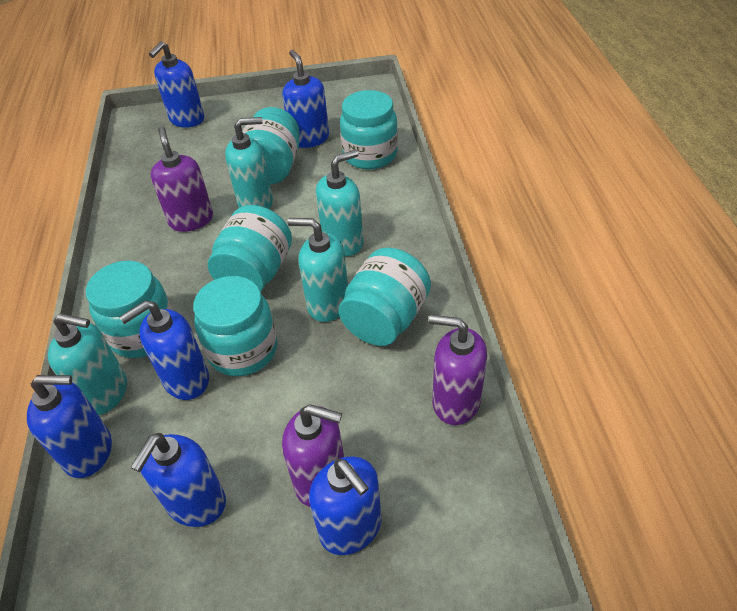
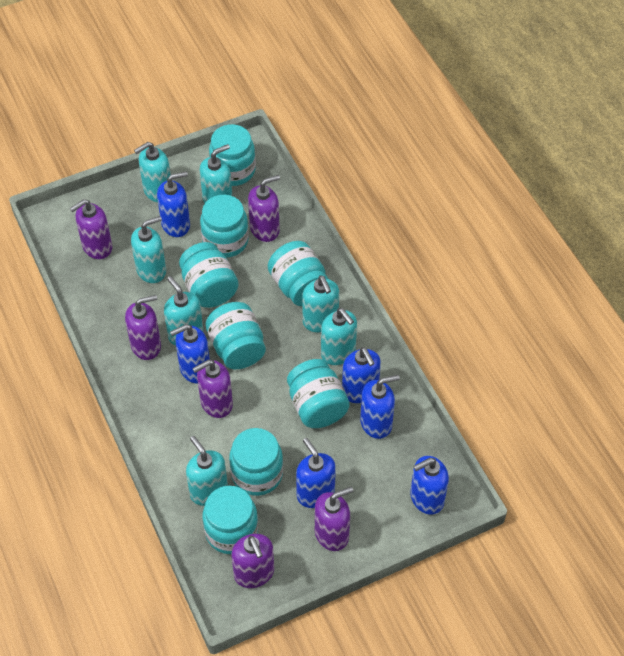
purple soap dispenser: 3 -> 6
turquoise jar: 6 -> 8
turquoise soap dispenser: 4 -> 7

